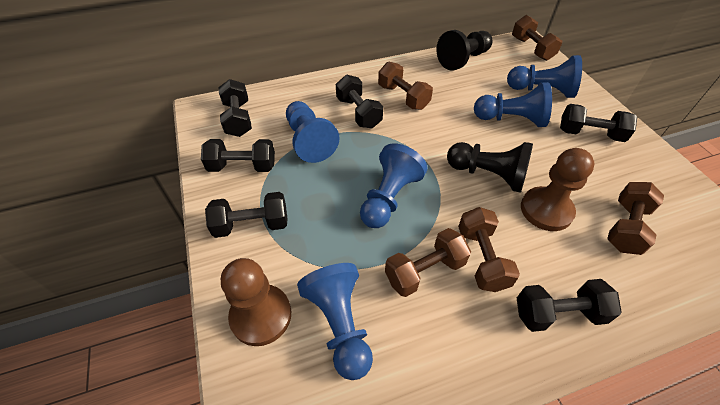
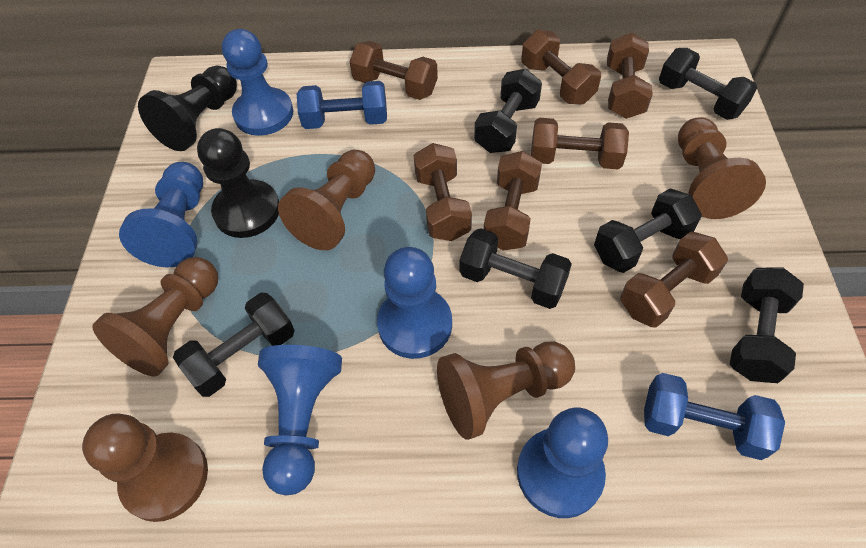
blue dumbbell: 0 -> 2
brown dumbbell: 5 -> 7
brown pawn: 2 -> 5

